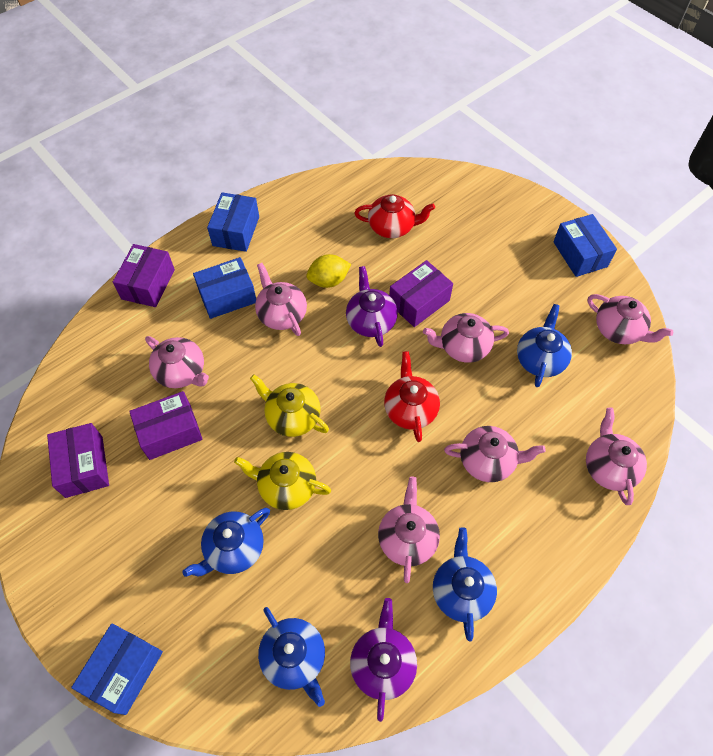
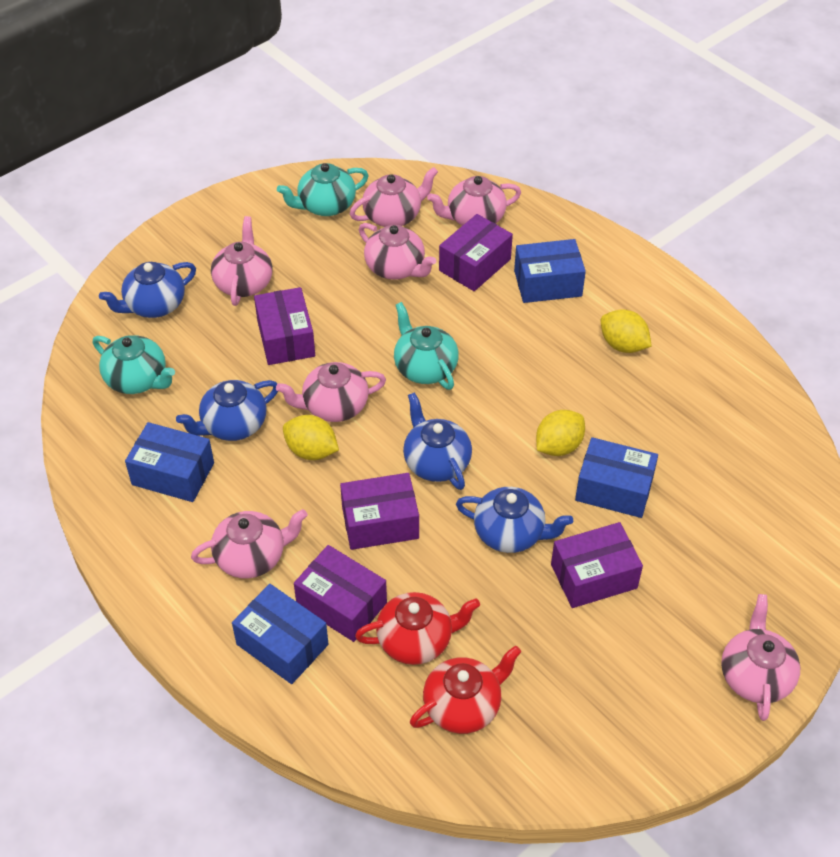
purple box: 4 -> 5
purple teapot: 2 -> 0
turquoise teapot: 0 -> 3
yellow lemon: 1 -> 3
yellow teapot: 2 -> 0

